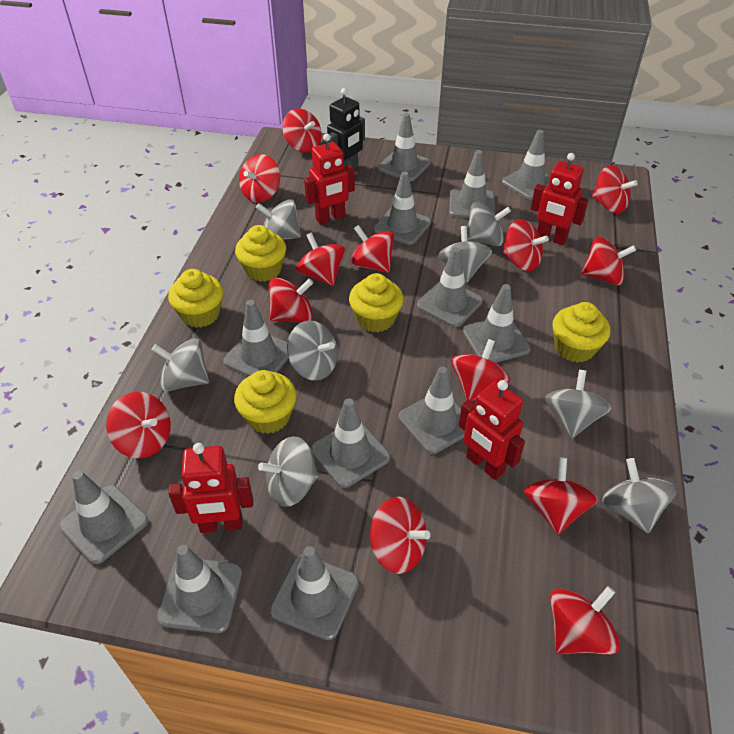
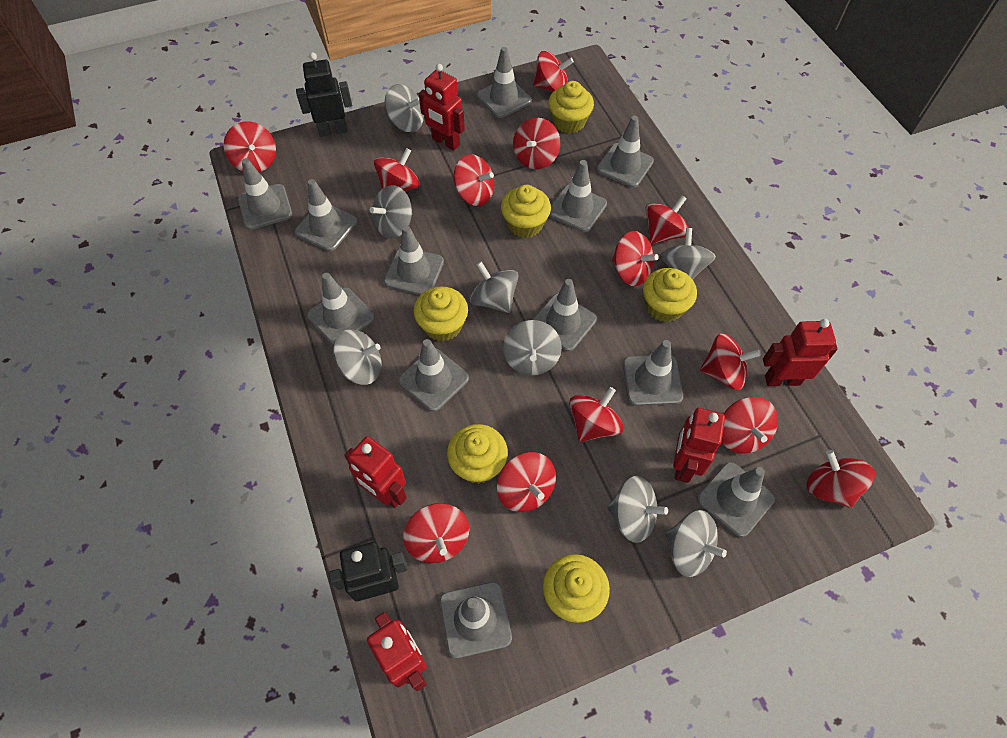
black robot: 1 -> 2
red robot: 4 -> 5
yellow cupcake: 5 -> 6

